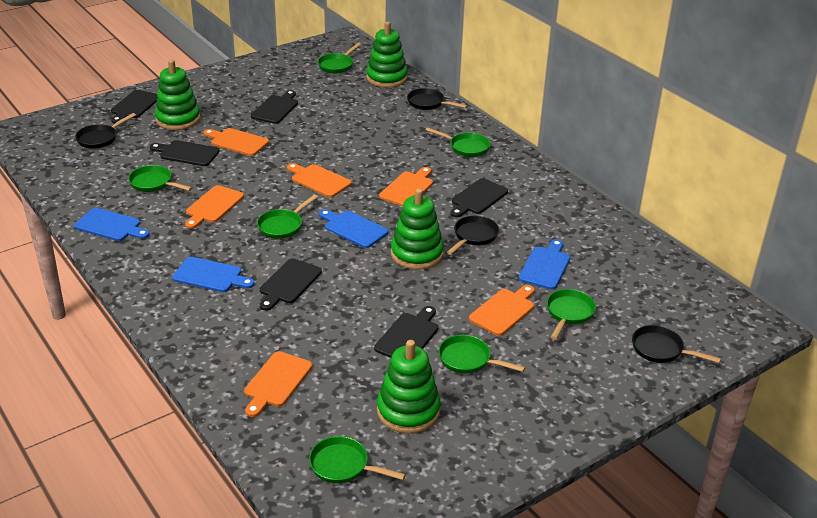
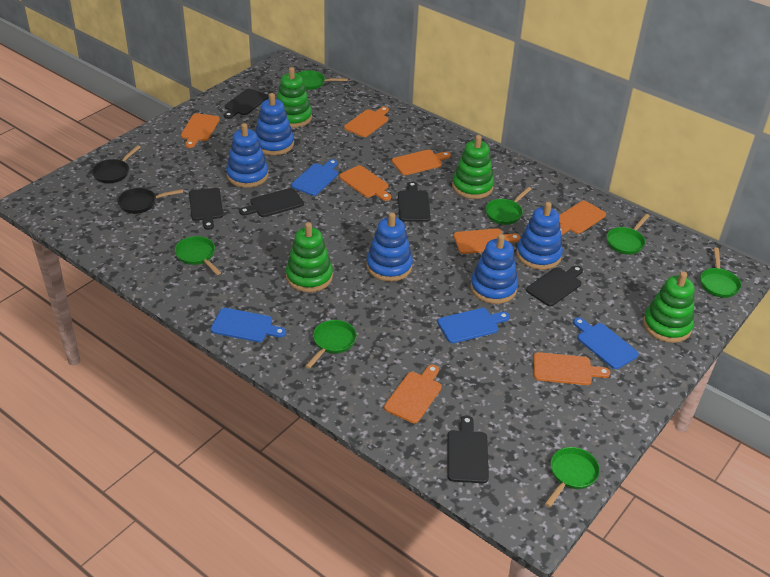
black pan: 4 -> 2
blue stacking toy: 0 -> 5
orange cutting board: 6 -> 8

